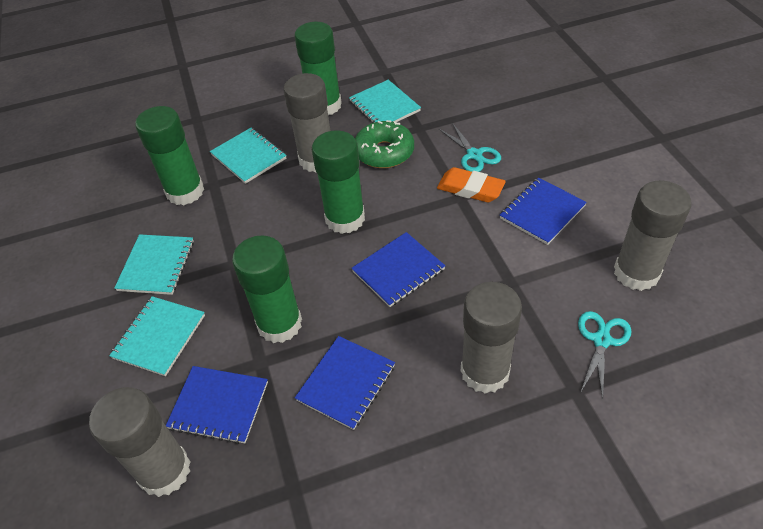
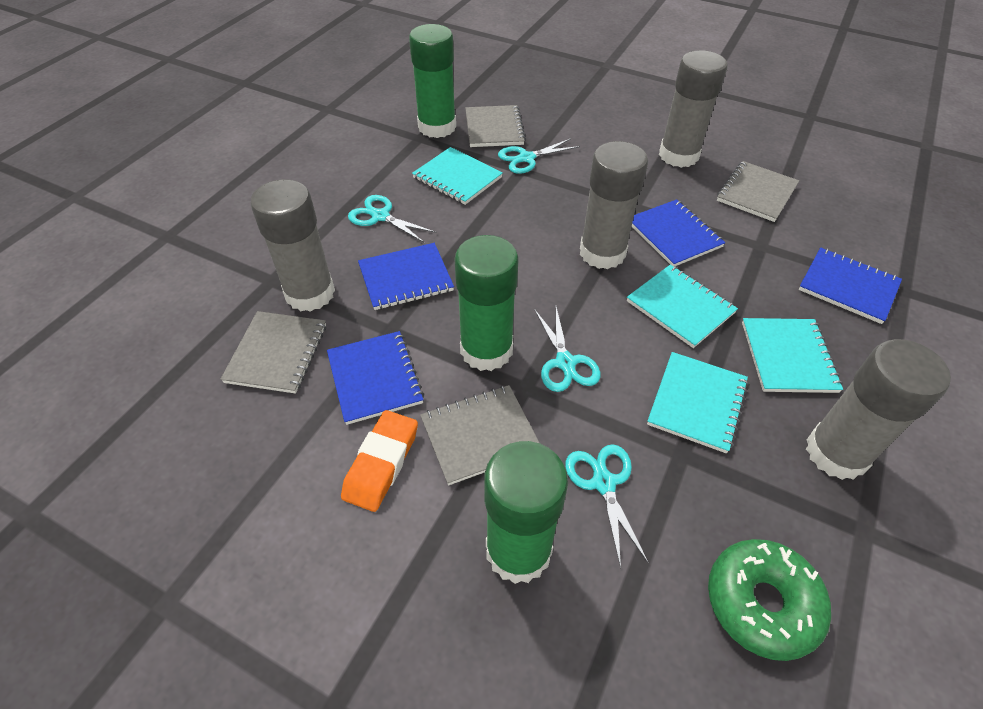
green glue stick: 4 -> 3
grey notebook: 0 -> 4
turquoise scissors: 2 -> 4

